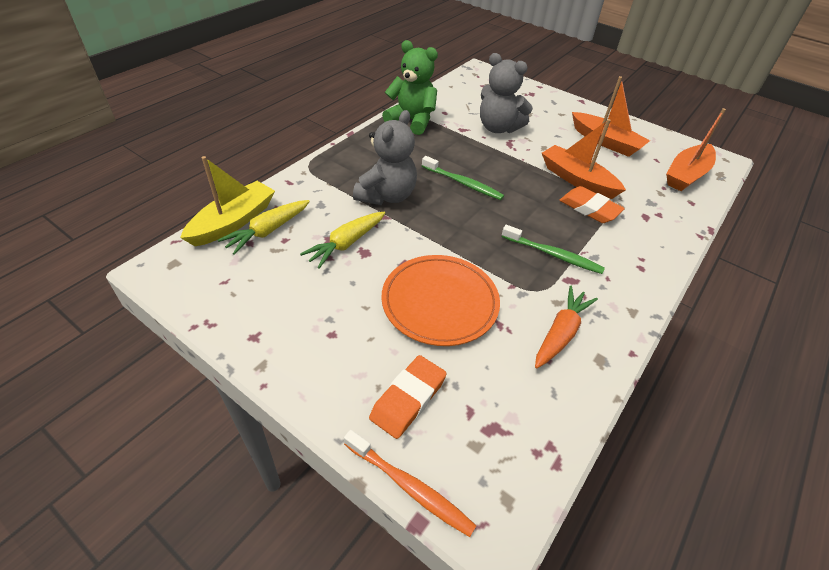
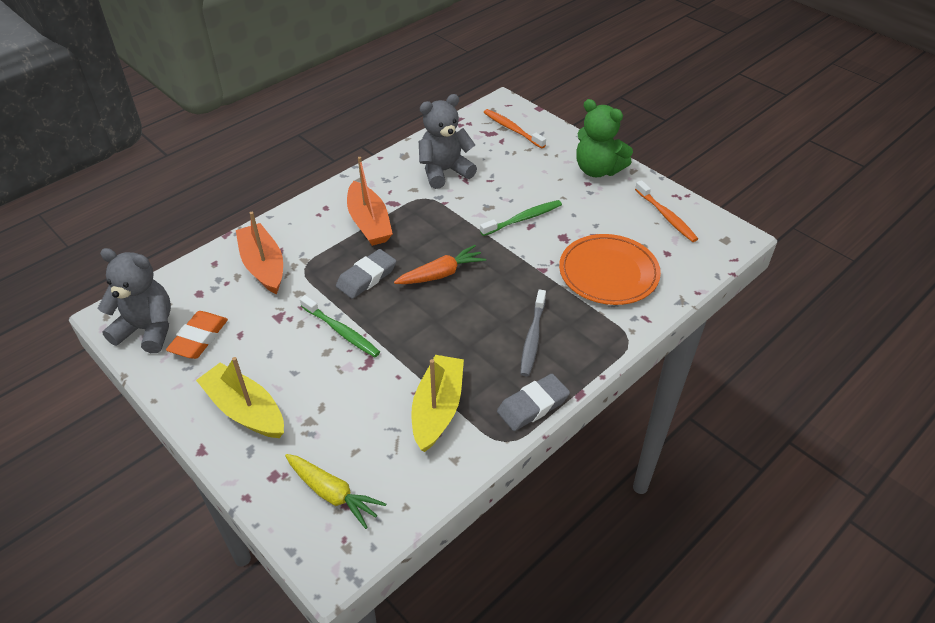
grey eraser: 0 -> 2
grey toothbrush: 0 -> 1
orange boat: 3 -> 2
orange eraser: 2 -> 1
orange toothbrush: 1 -> 2
yellow boat: 1 -> 2
yellow carrot: 2 -> 1

